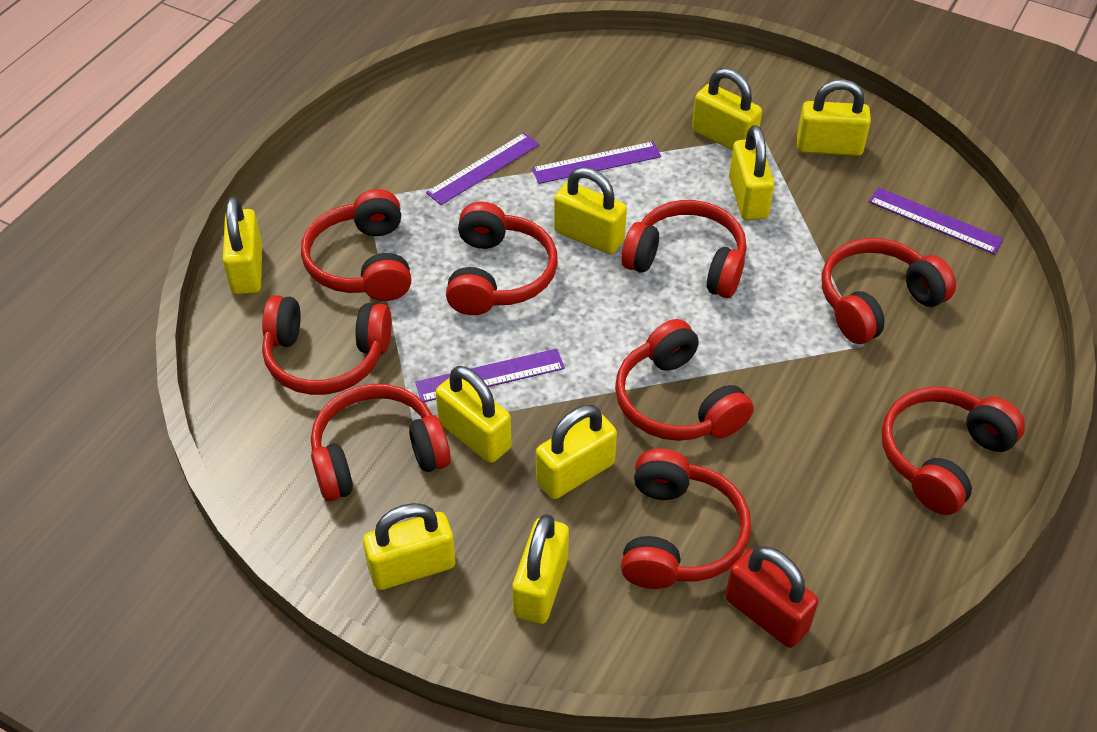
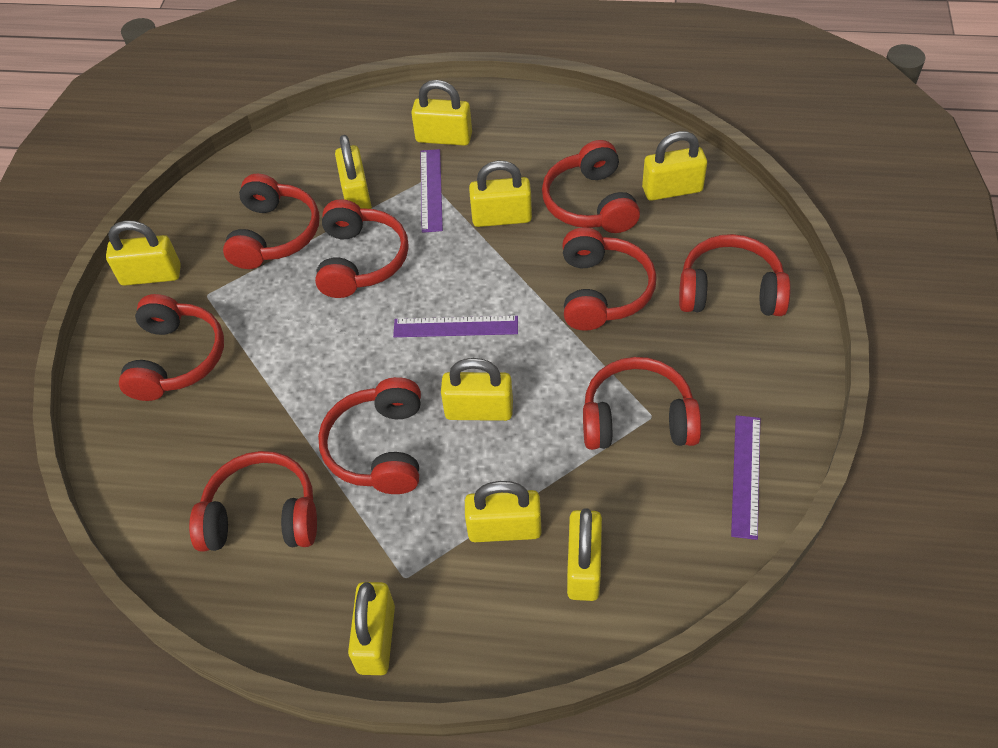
purple ruler: 4 -> 3
red padlock: 1 -> 0

